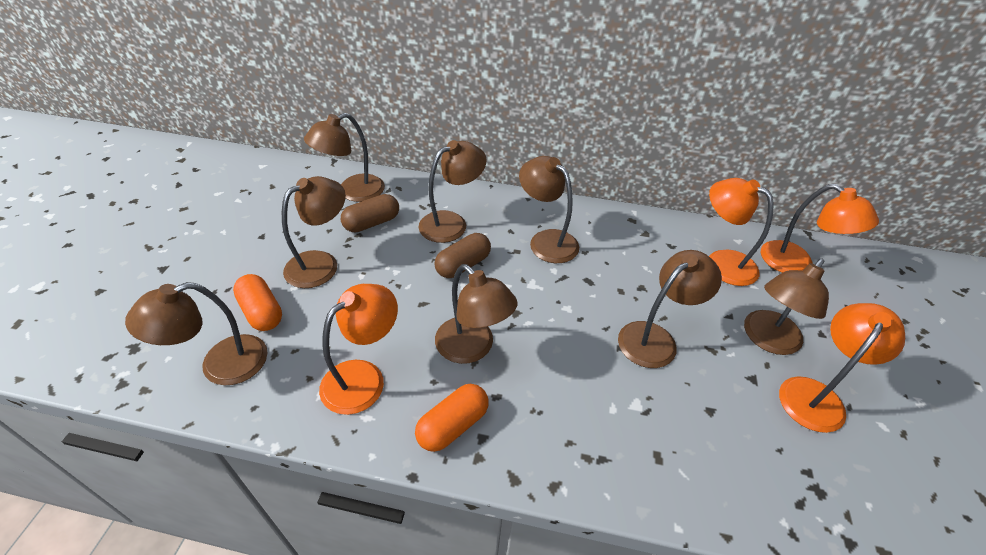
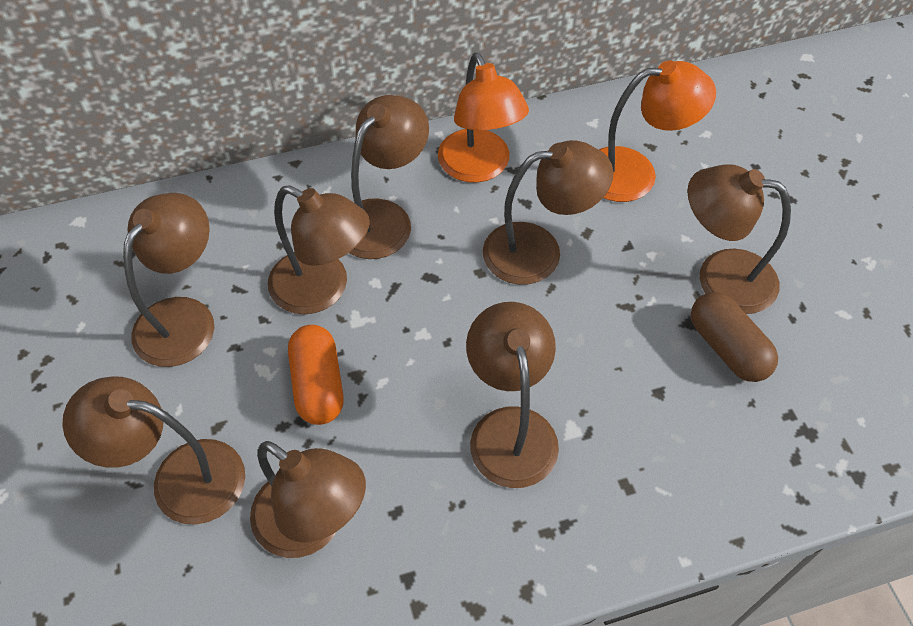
brown capsule: 2 -> 1
orange capsule: 2 -> 1
orange lamp: 4 -> 2

